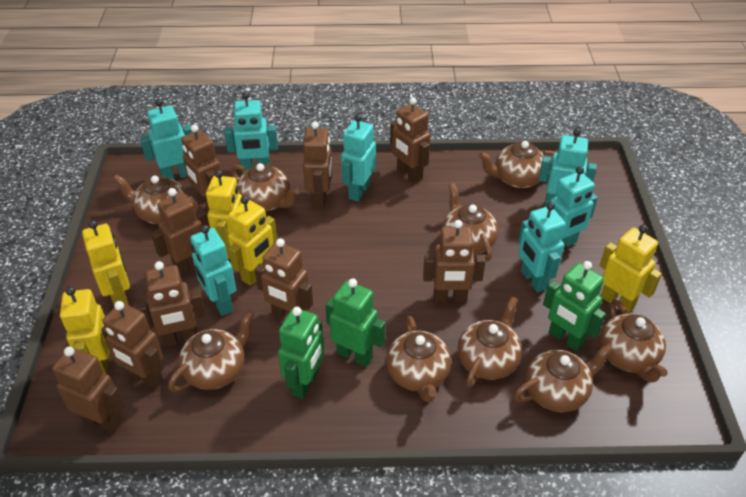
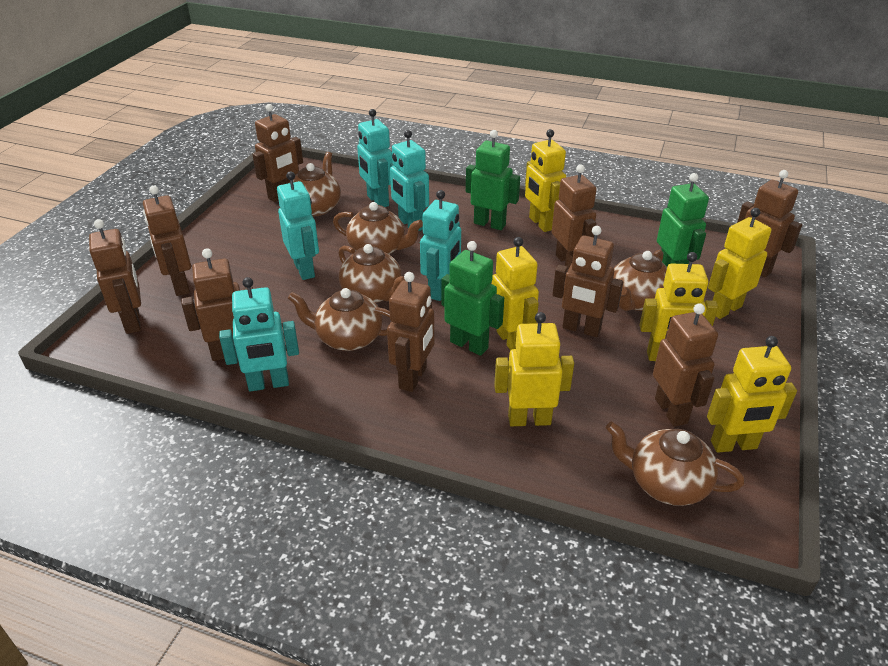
brown teapot: 9 -> 6
turquoise robot: 7 -> 5
yellow robot: 5 -> 6

